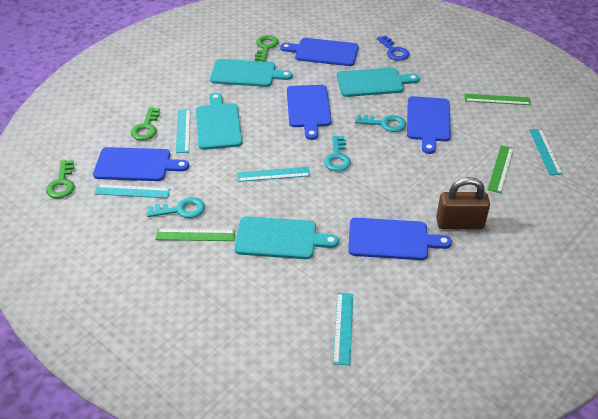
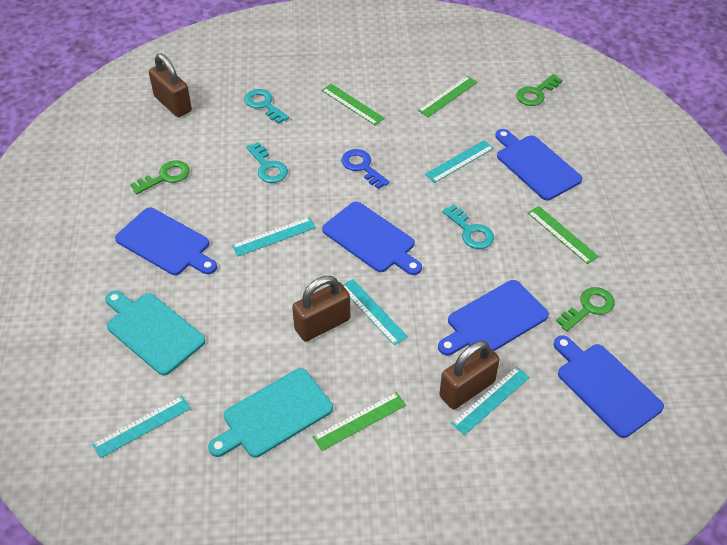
brown padlock: 1 -> 3
green ruler: 3 -> 4
turquoise cutting board: 4 -> 2

